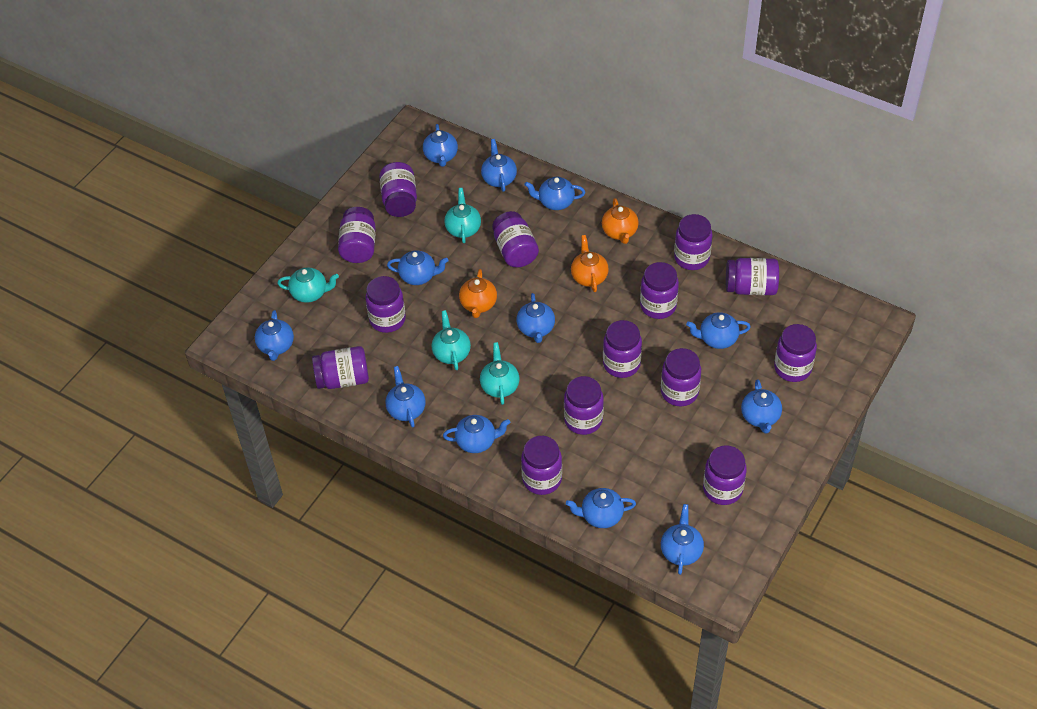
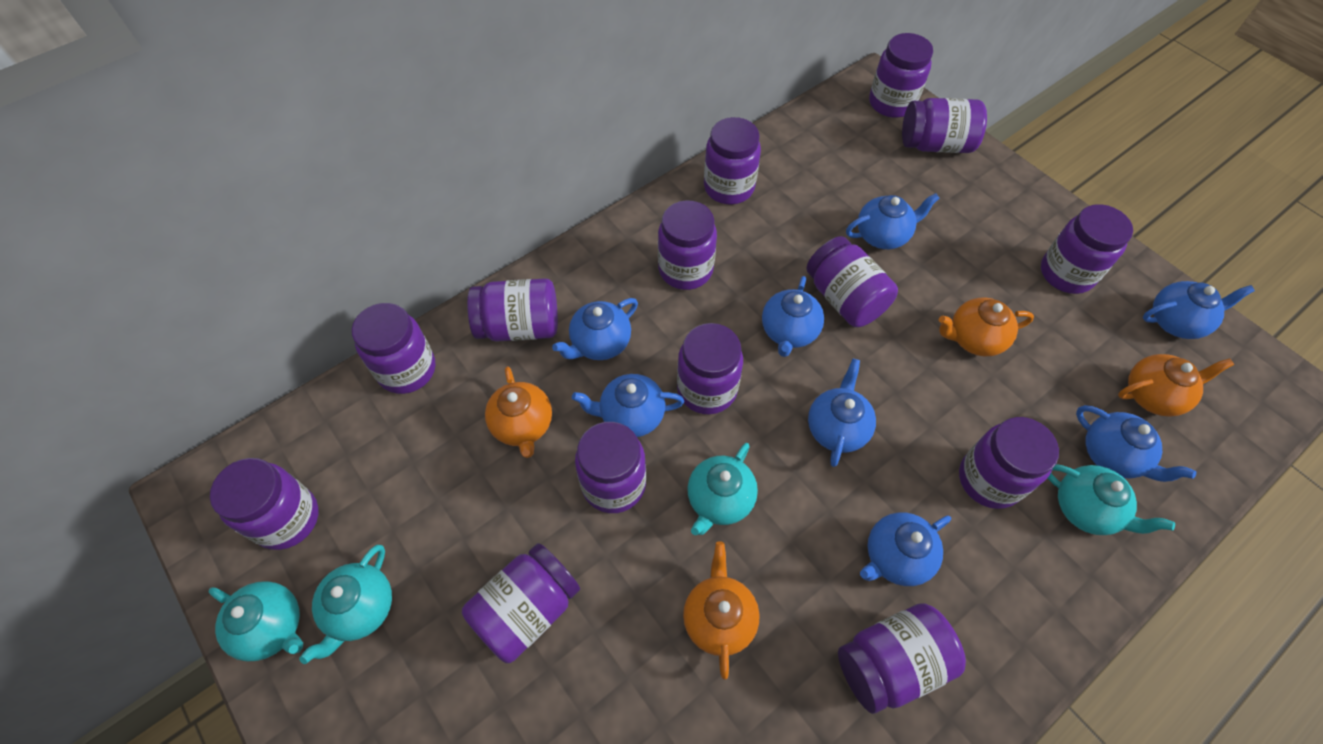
blue teapot: 12 -> 8
orange teapot: 3 -> 4

